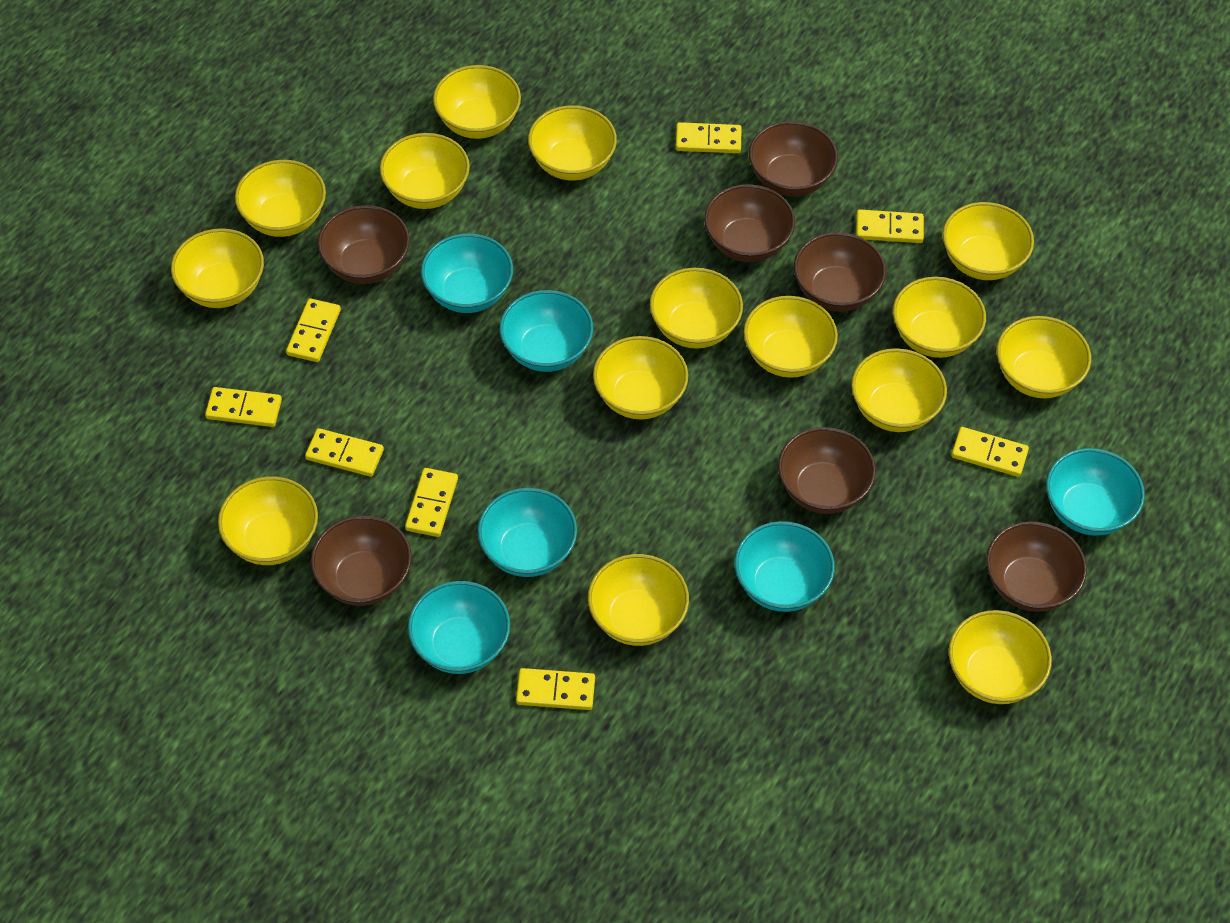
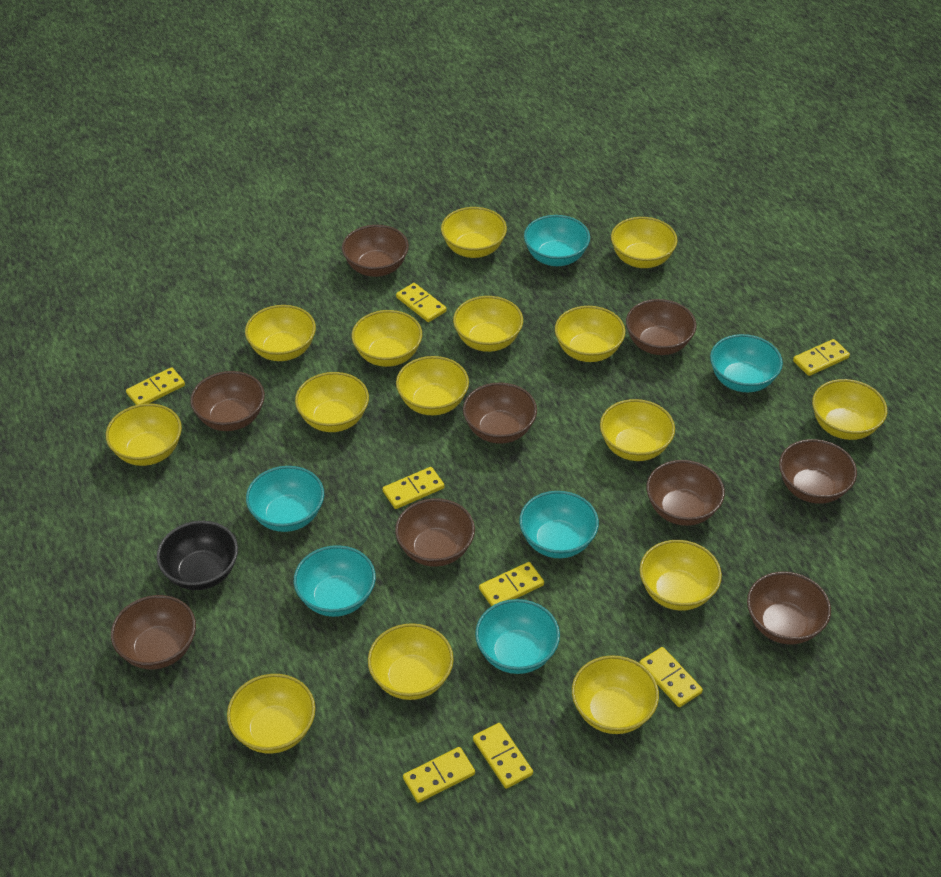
black bowl: 0 -> 1
brown bowl: 7 -> 9

